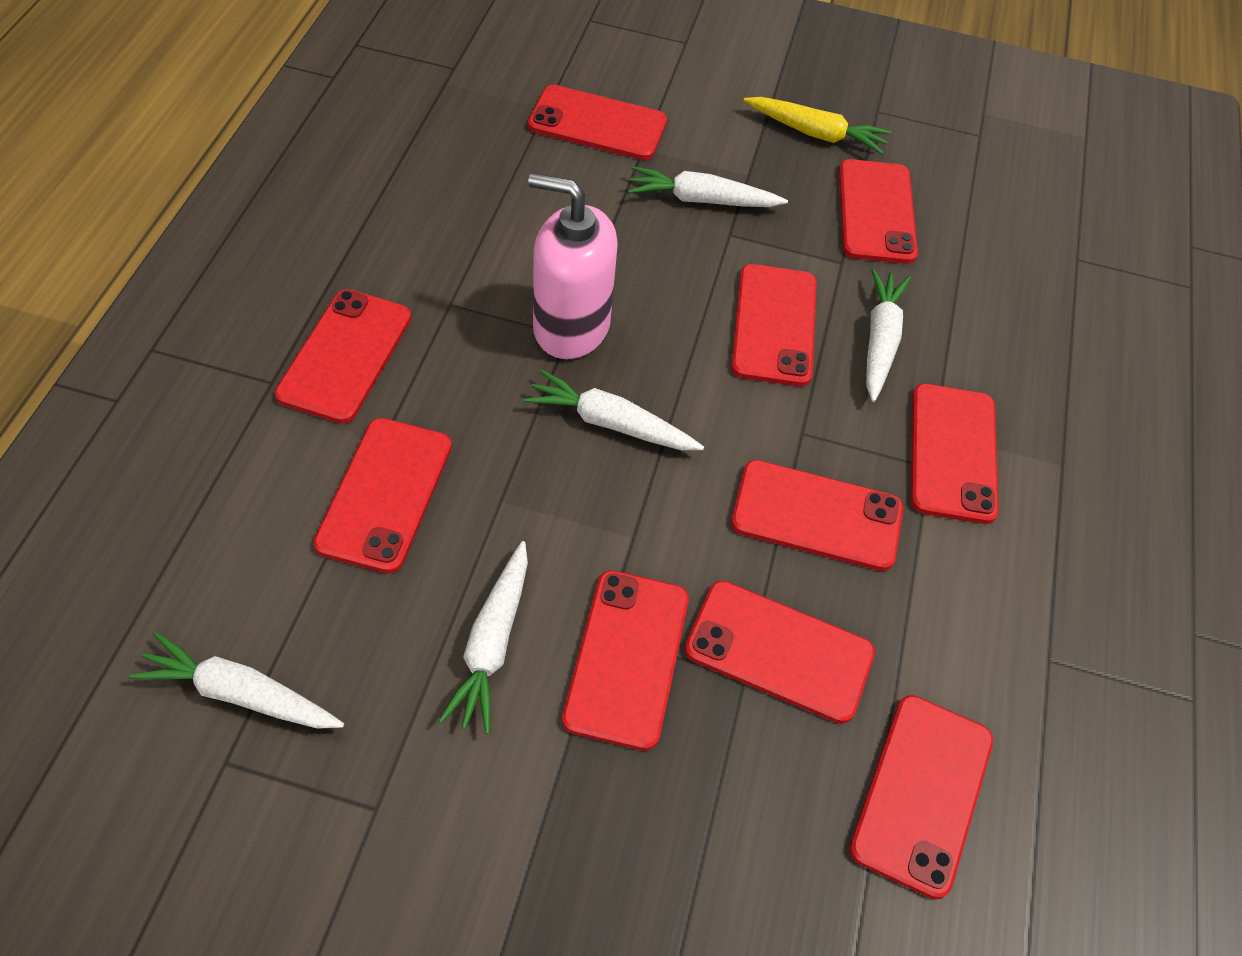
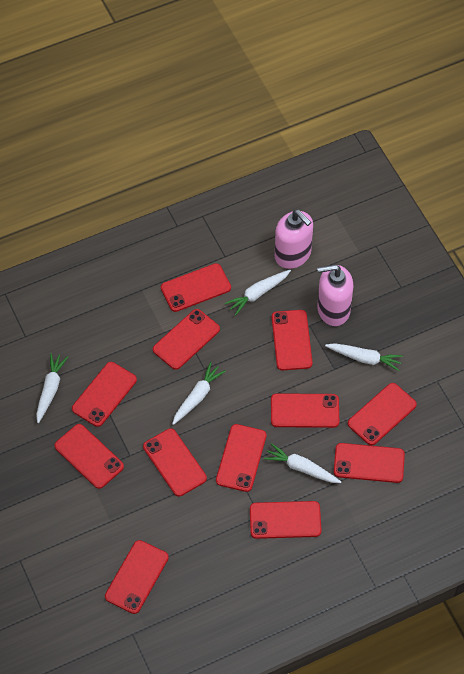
pink soap dispenser: 1 -> 2
red phone: 10 -> 12
yellow carrot: 1 -> 0

